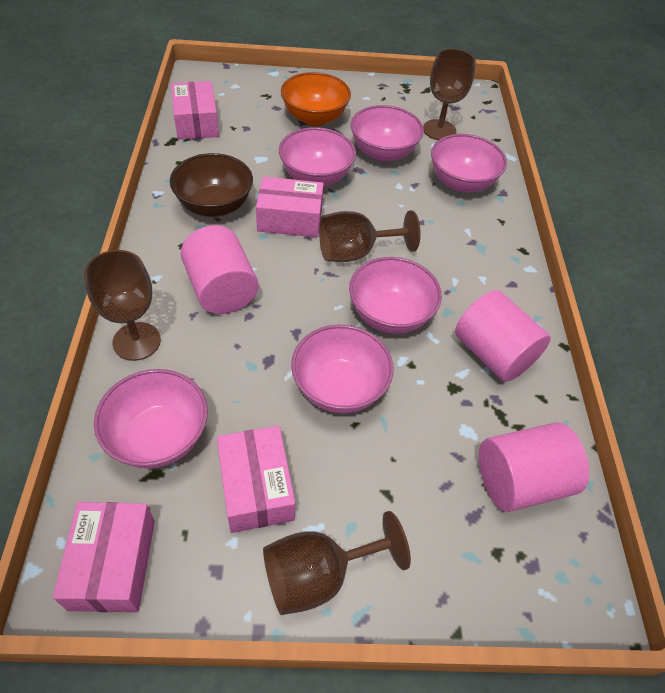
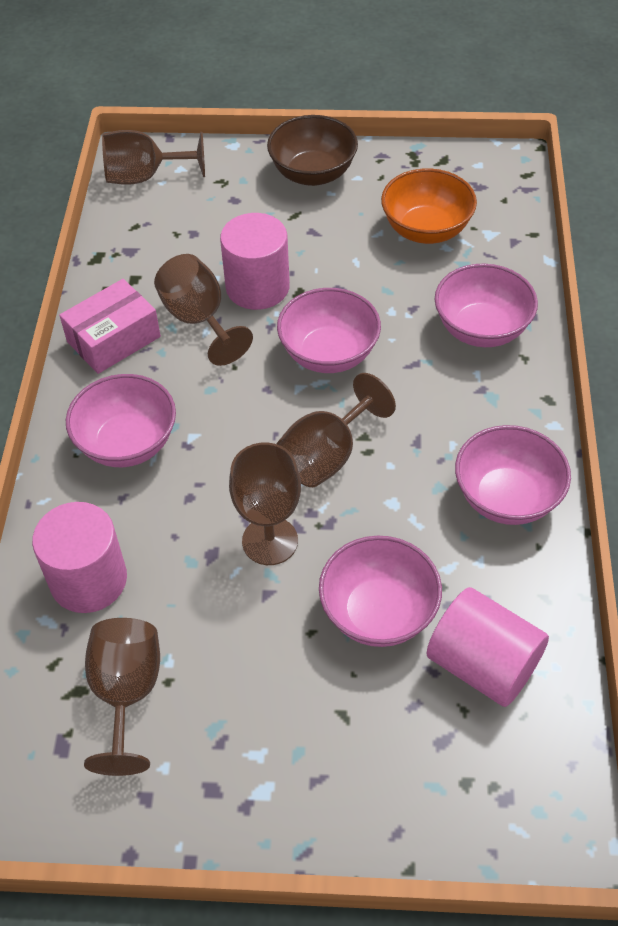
brown goblet: 4 -> 5
pink bowl: 6 -> 5
pink box: 4 -> 1

